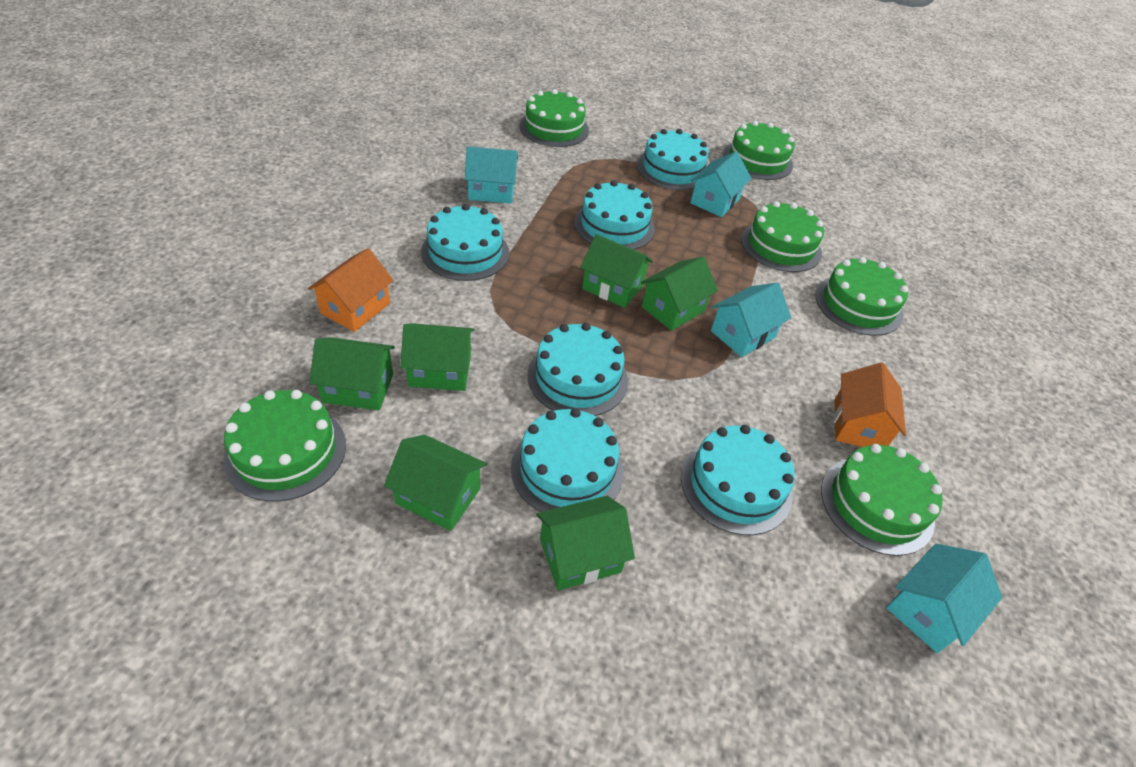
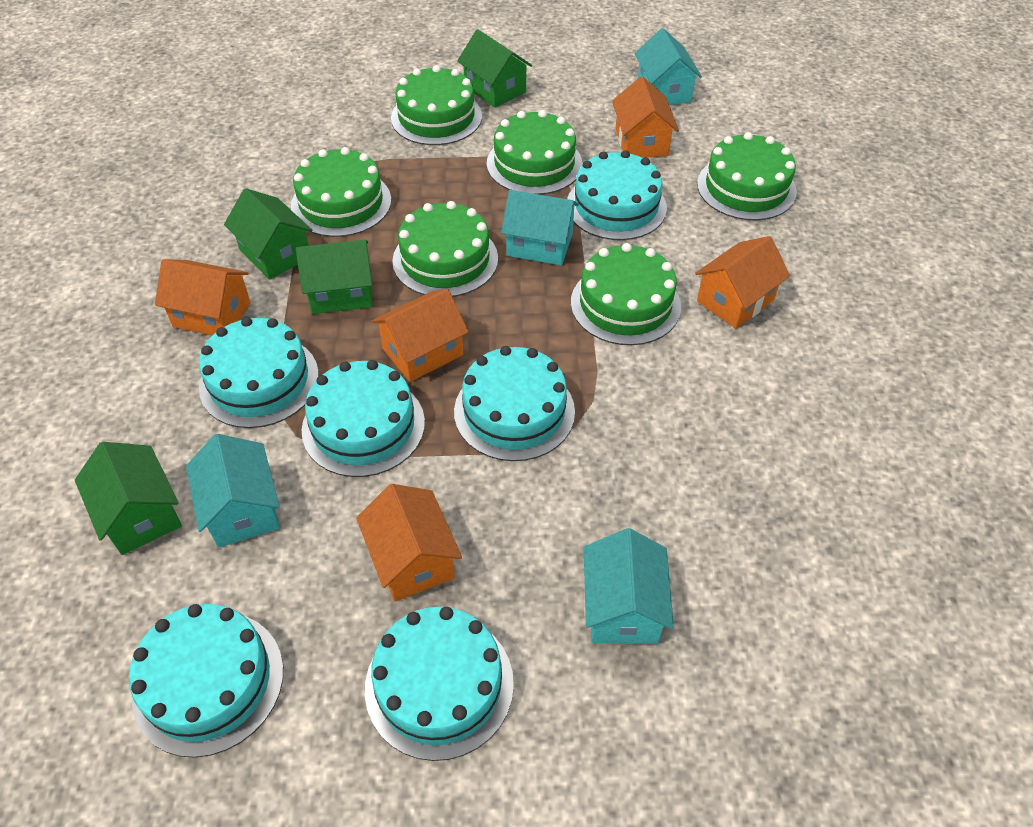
green house: 6 -> 4
orange house: 2 -> 5

